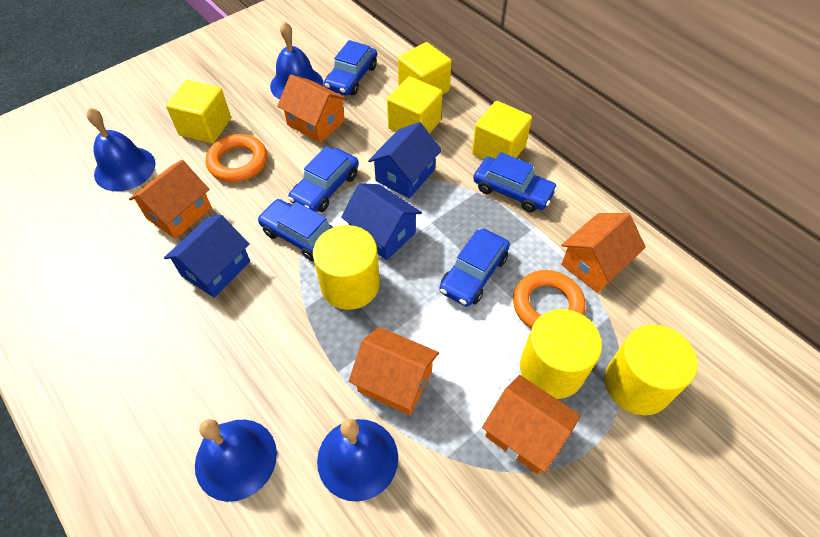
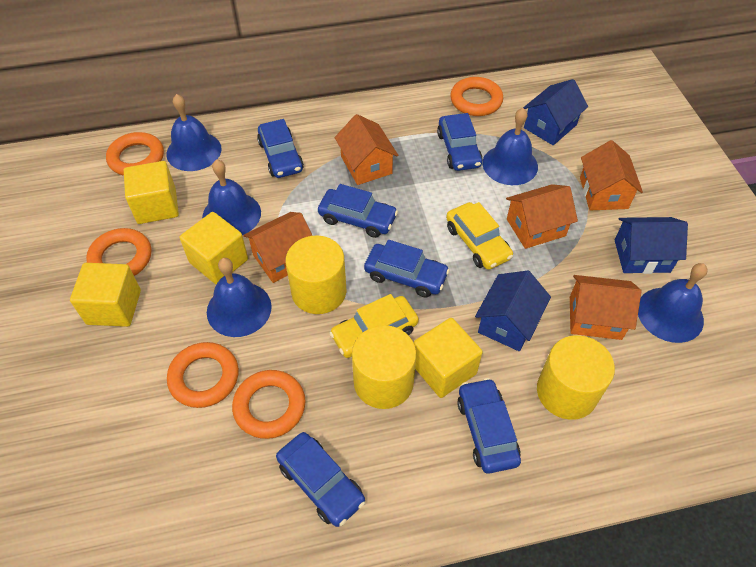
blue bell: 4 -> 5
blue car: 5 -> 6
orange ring: 2 -> 5
yellow car: 0 -> 2

